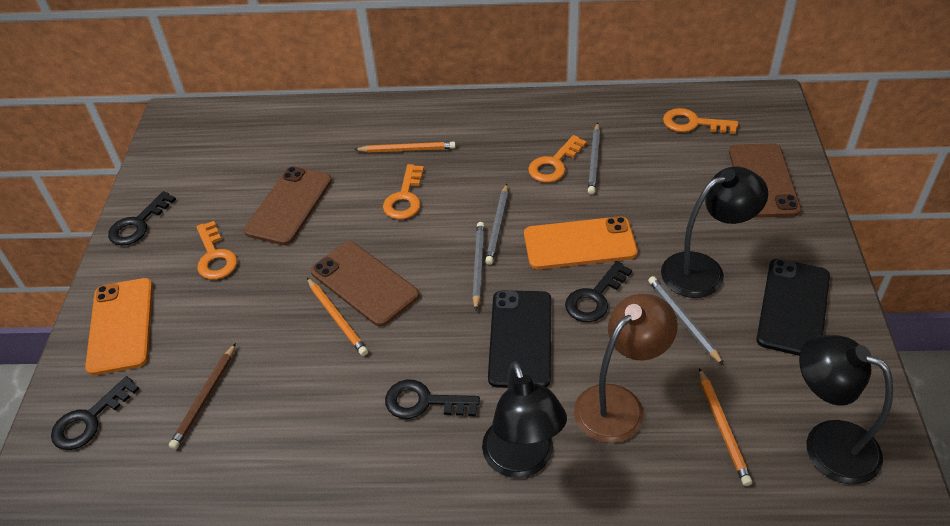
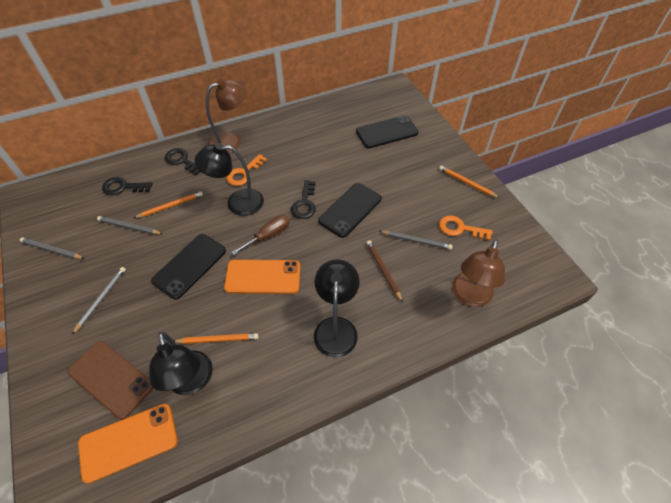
black key: 4 -> 3
black phone: 2 -> 3
brown lamp: 1 -> 2
brown phone: 3 -> 1
brown screwdriver: 0 -> 1
orange key: 4 -> 2

